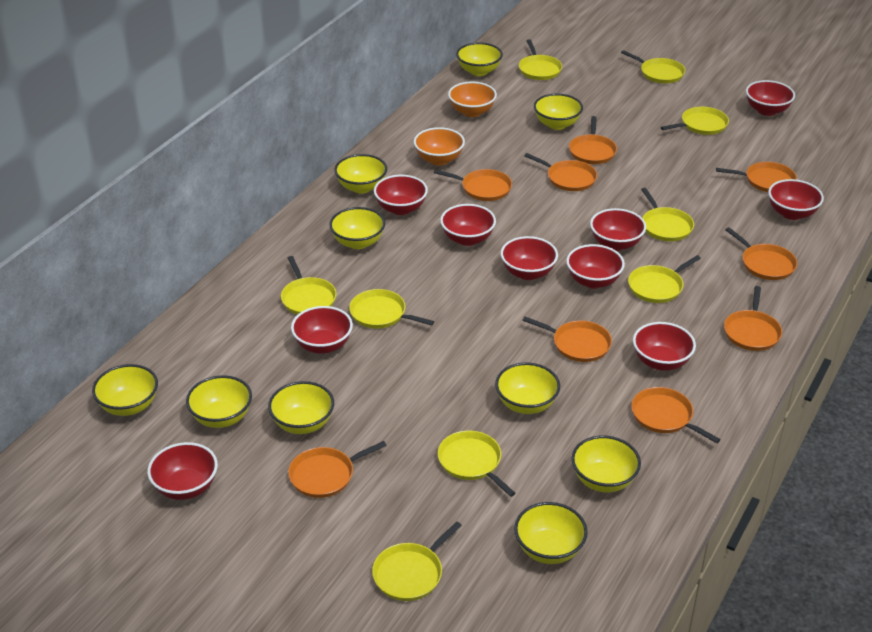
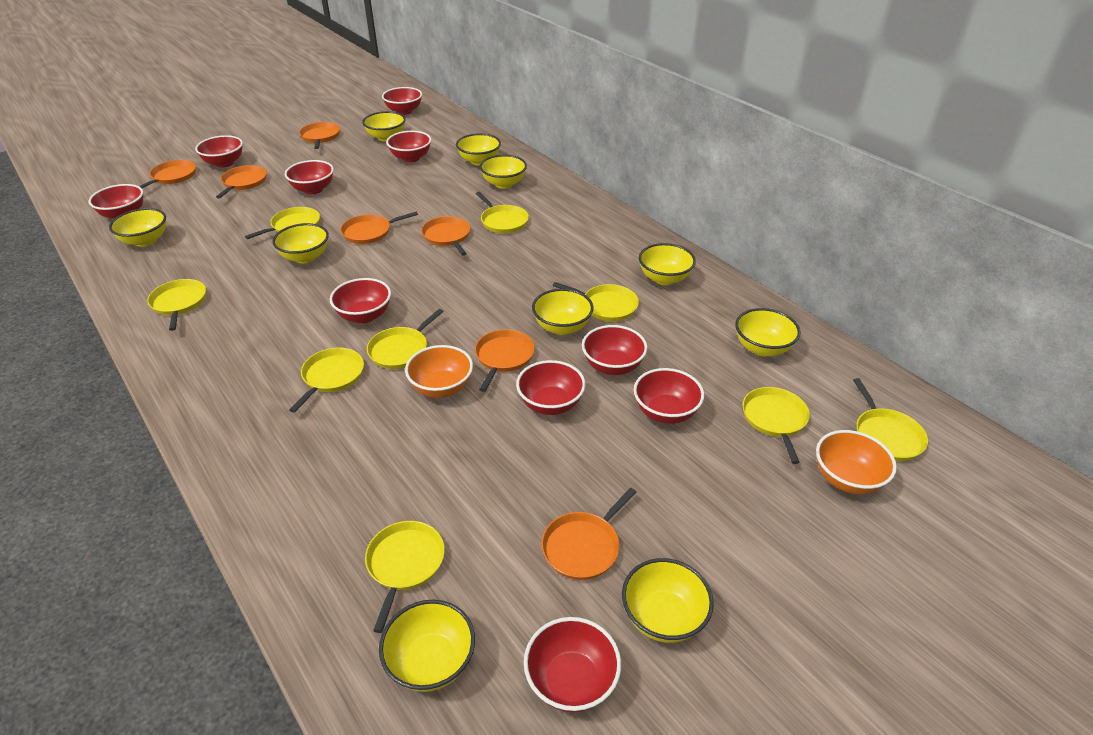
orange pan: 9 -> 7

